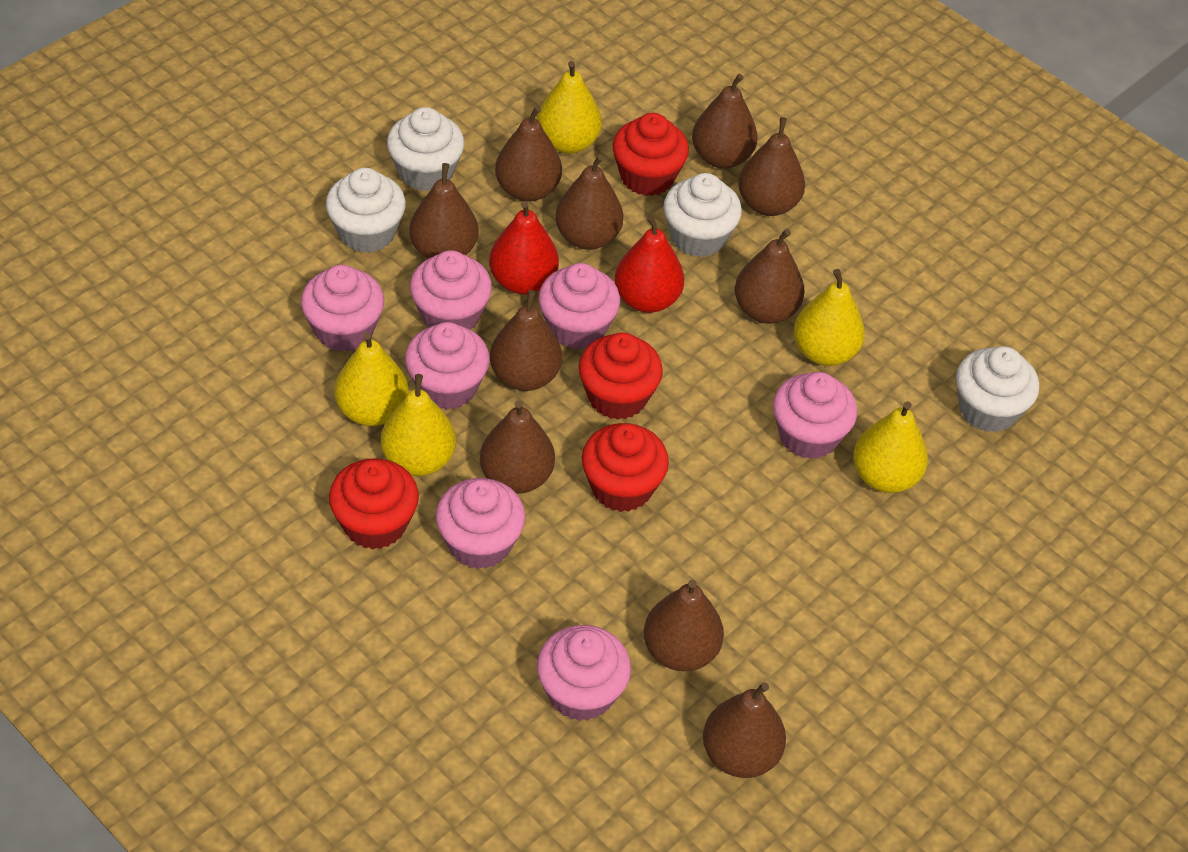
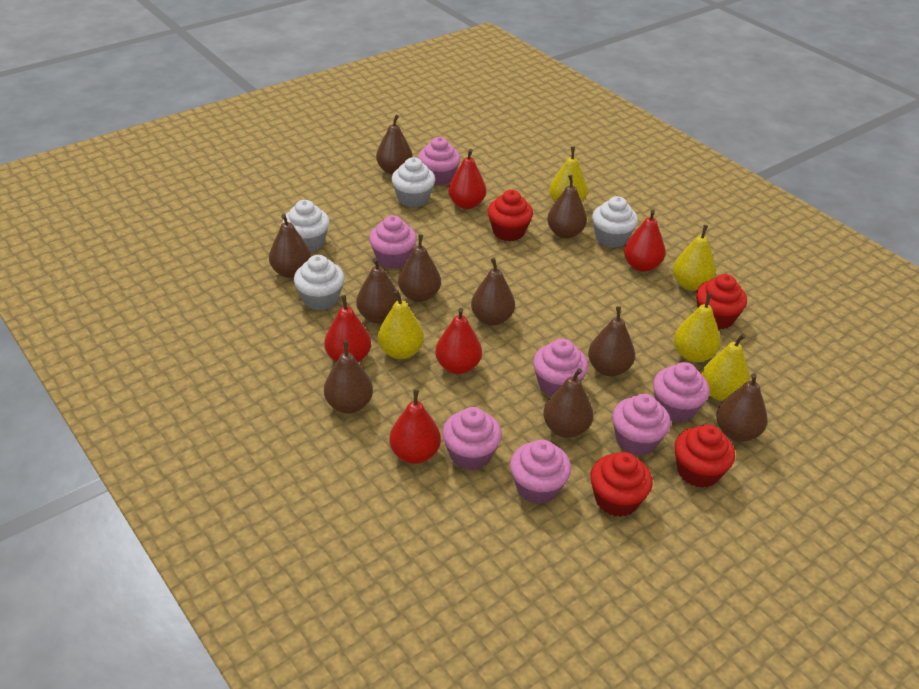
red pear: 2 -> 5

